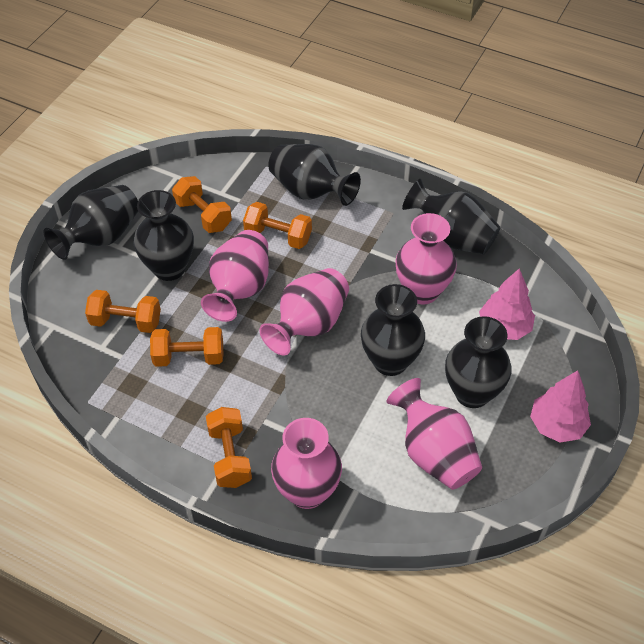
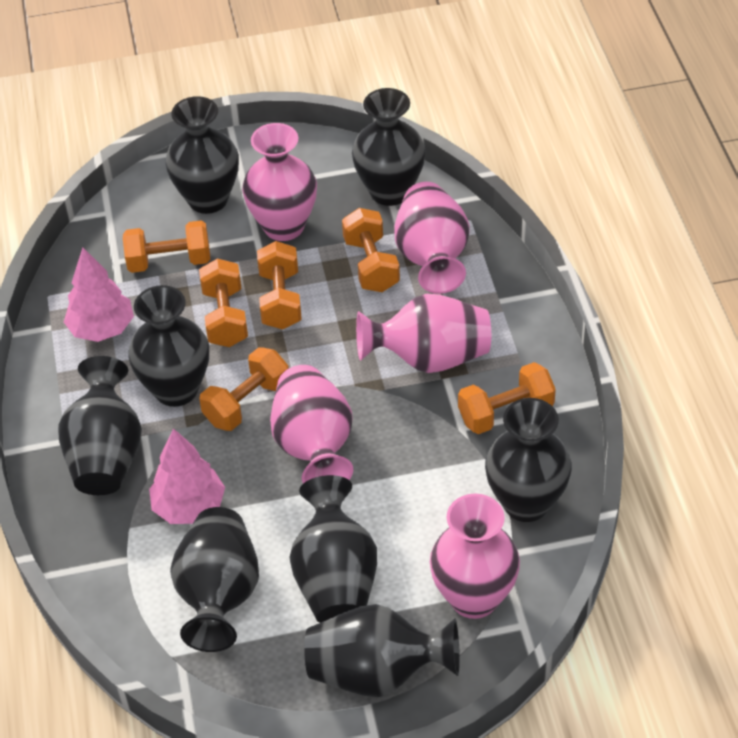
black vase: 6 -> 8
orange dumbbell: 5 -> 6

